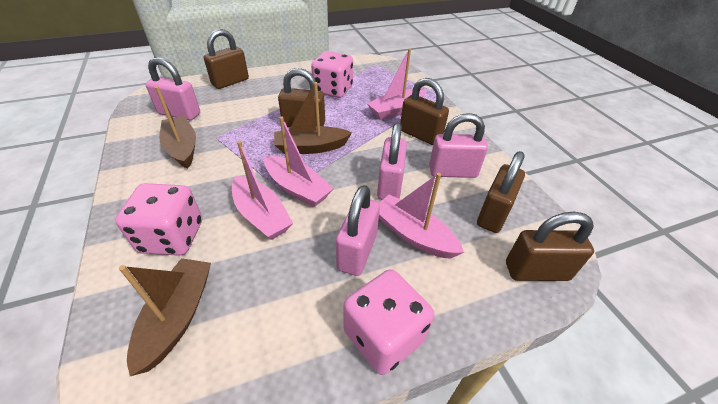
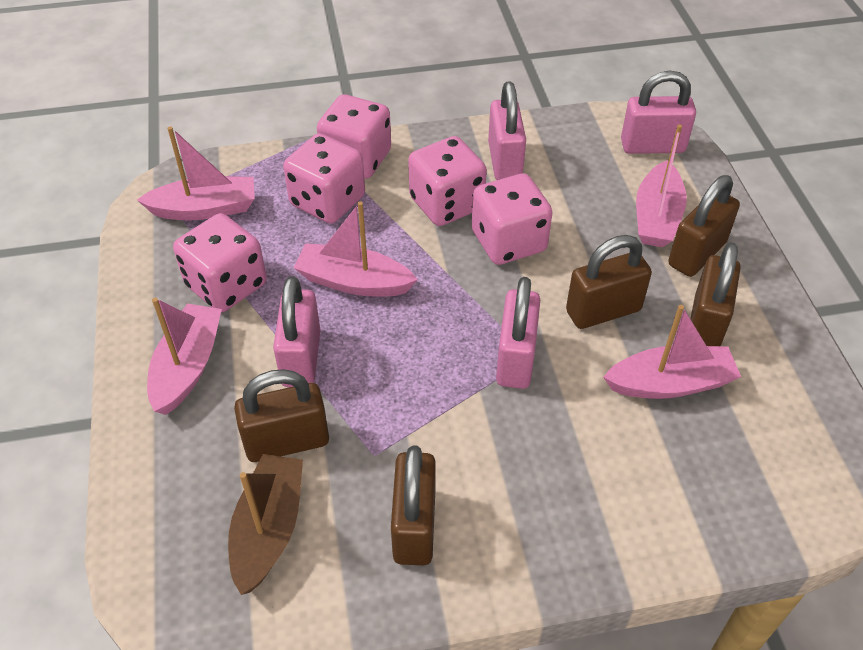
brown boat: 3 -> 1
pink boat: 4 -> 5
pink dice: 3 -> 5

